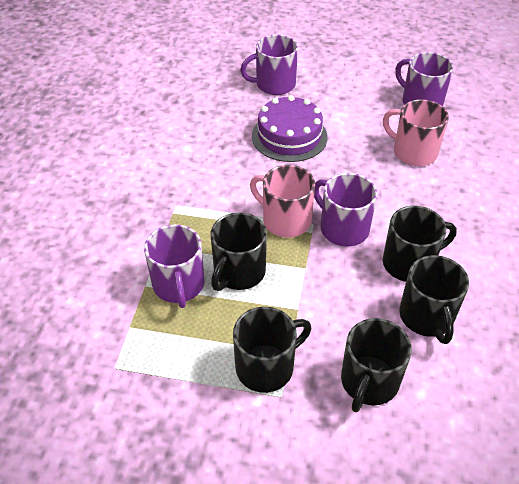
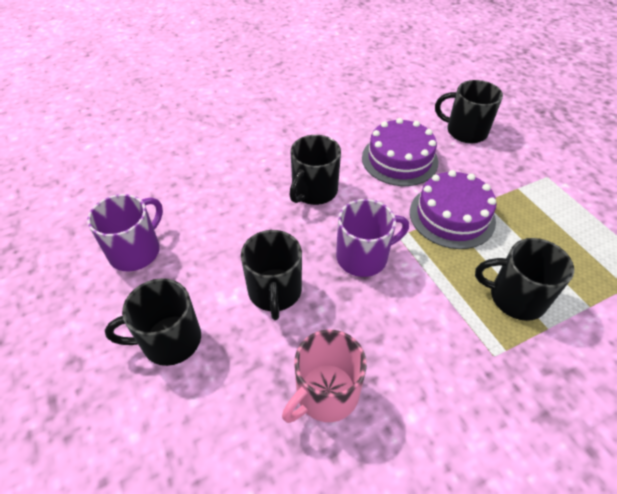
pink mug: 2 -> 1
purple cake: 1 -> 2
purple mug: 4 -> 2

